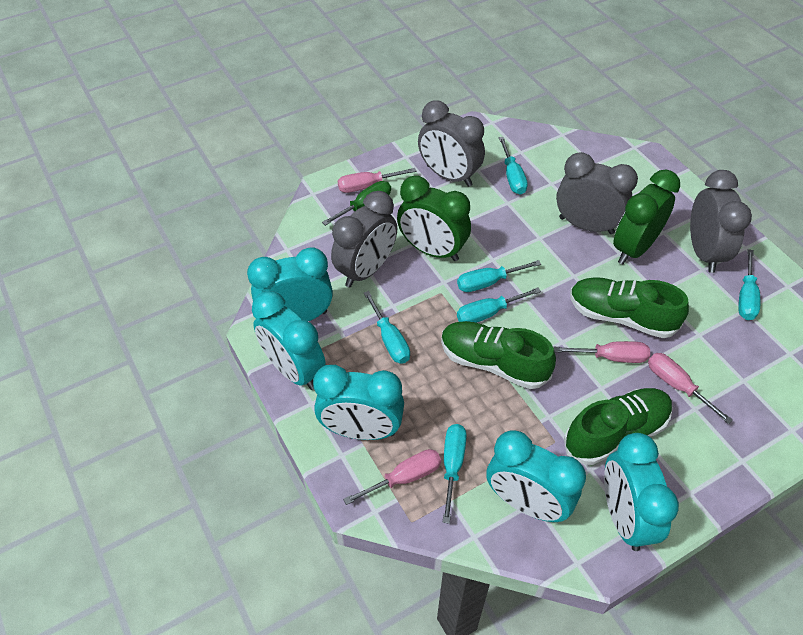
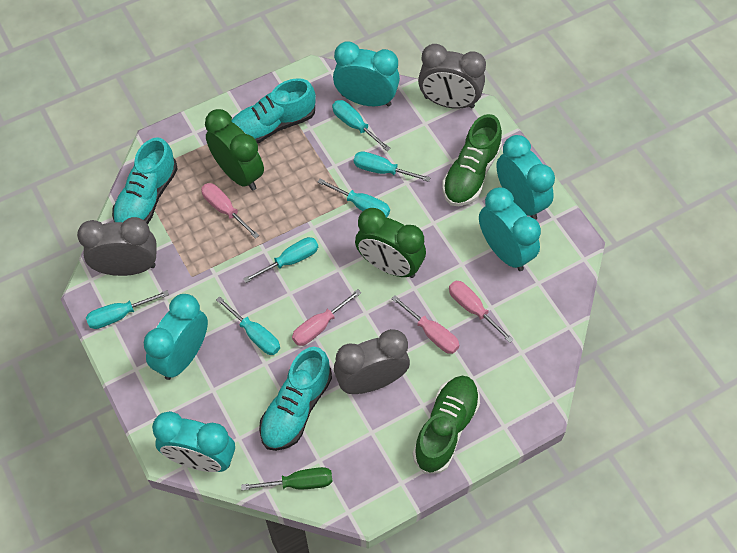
green shoe: 3 -> 2
grey clock: 4 -> 3
turquoise shoe: 0 -> 3

